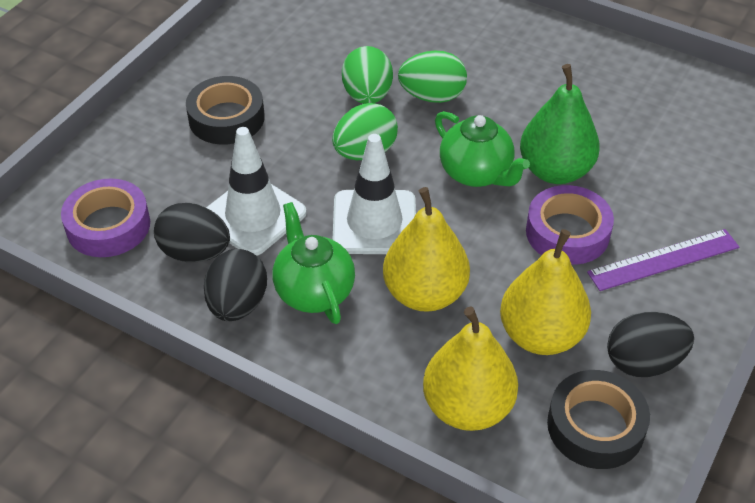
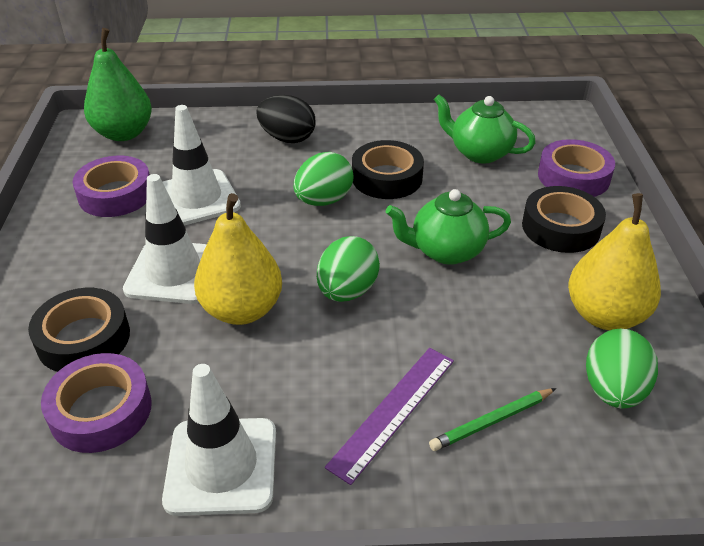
black egg: 3 -> 1
black tape: 2 -> 3
green pencil: 0 -> 1
purple tape: 2 -> 3
white traffic cone: 2 -> 3
yellow pear: 3 -> 2

